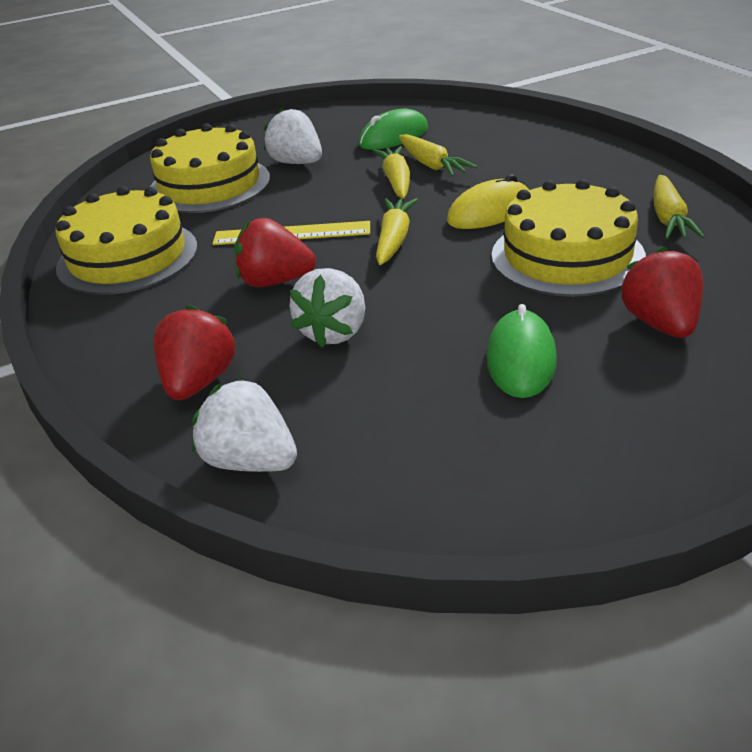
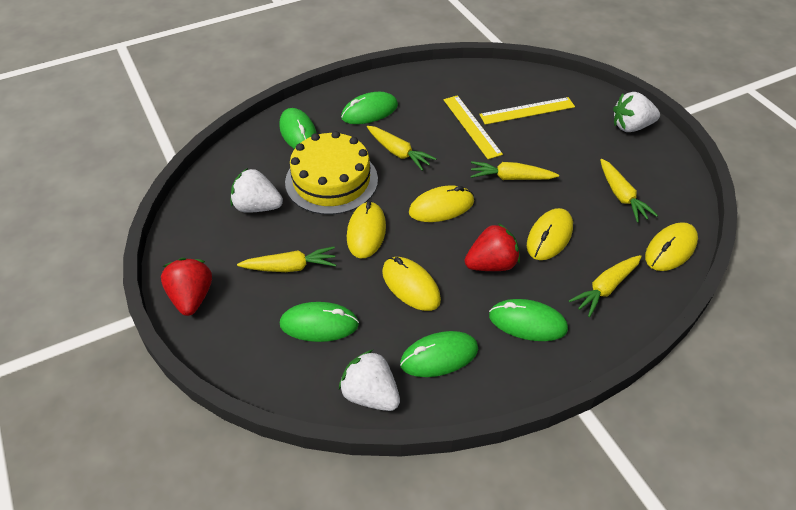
green mouse: 2 -> 5
red strawberry: 3 -> 2
yellow cake: 3 -> 1
yellow carrot: 4 -> 5
yellow mouse: 1 -> 5
yellow ruler: 1 -> 2

